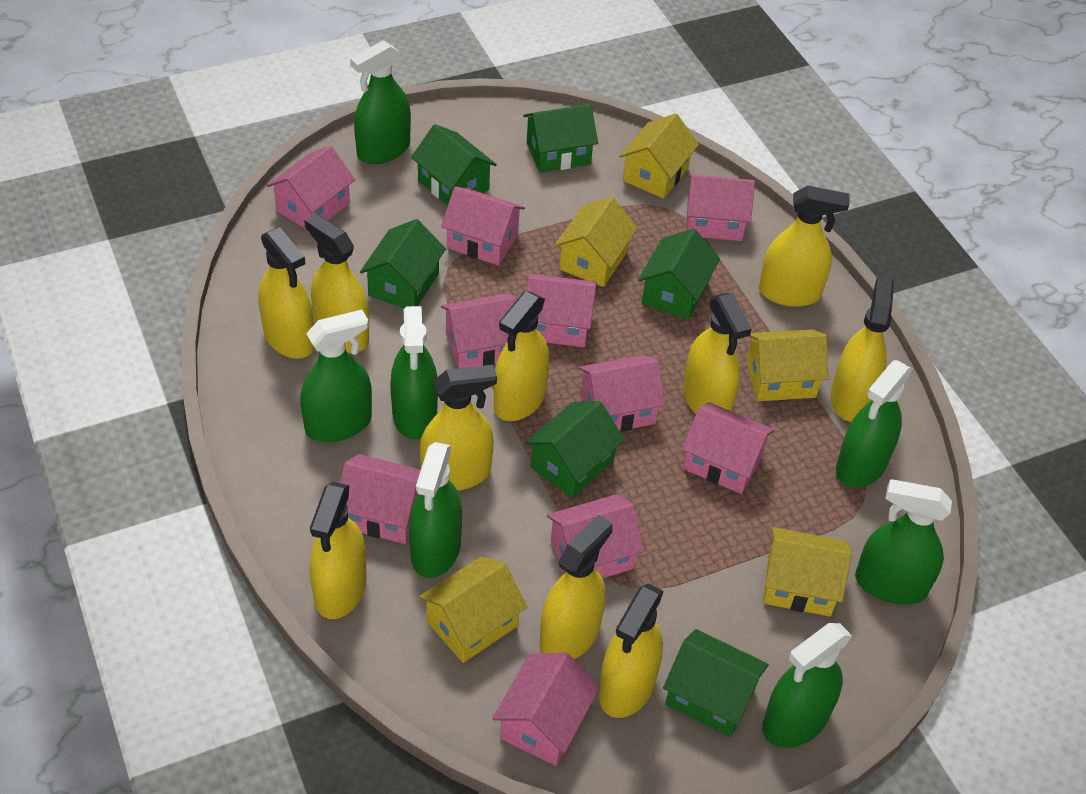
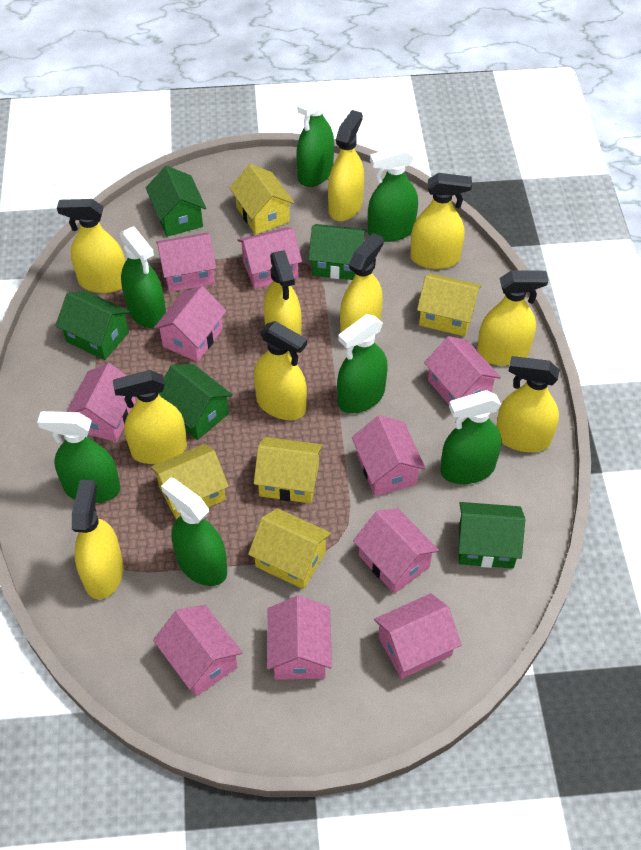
green house: 6 -> 5

